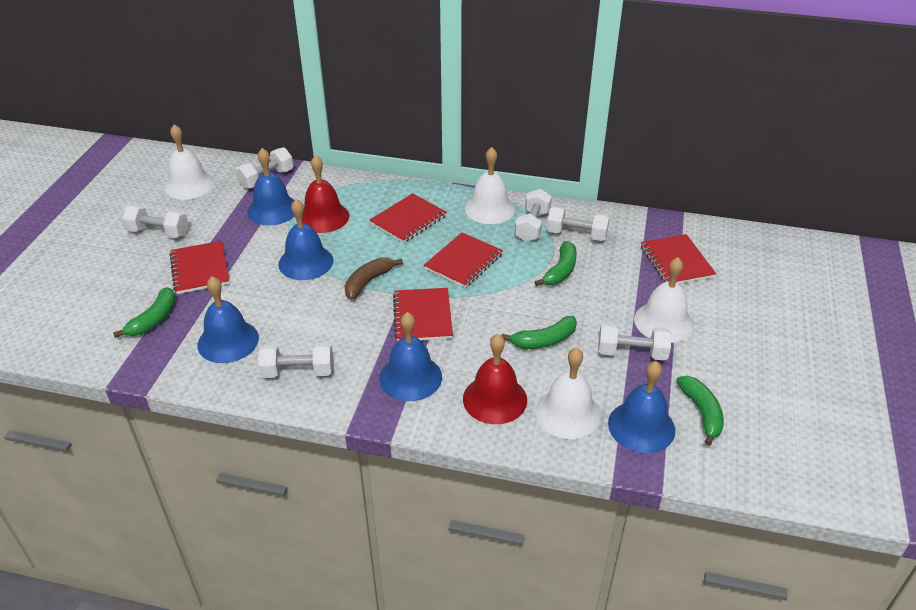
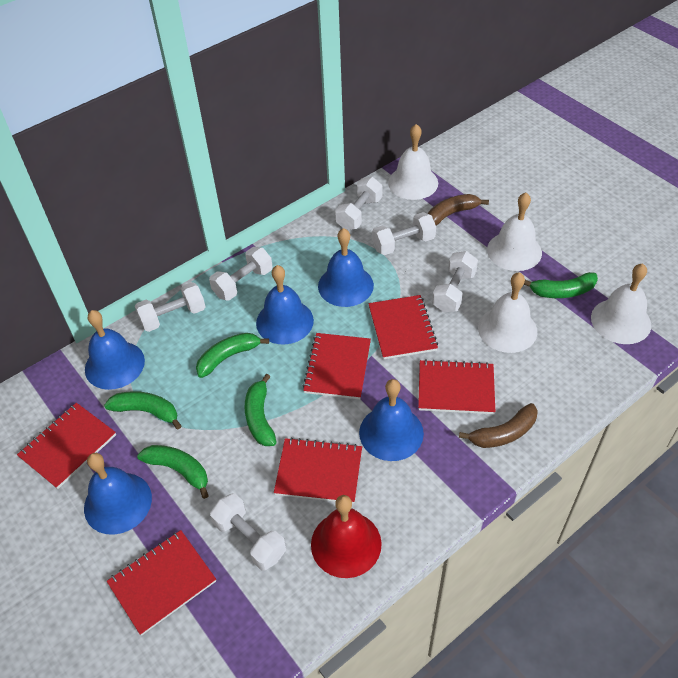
brown banana: 1 -> 2
green banana: 4 -> 5
red bell: 2 -> 1
red notebook: 5 -> 6

